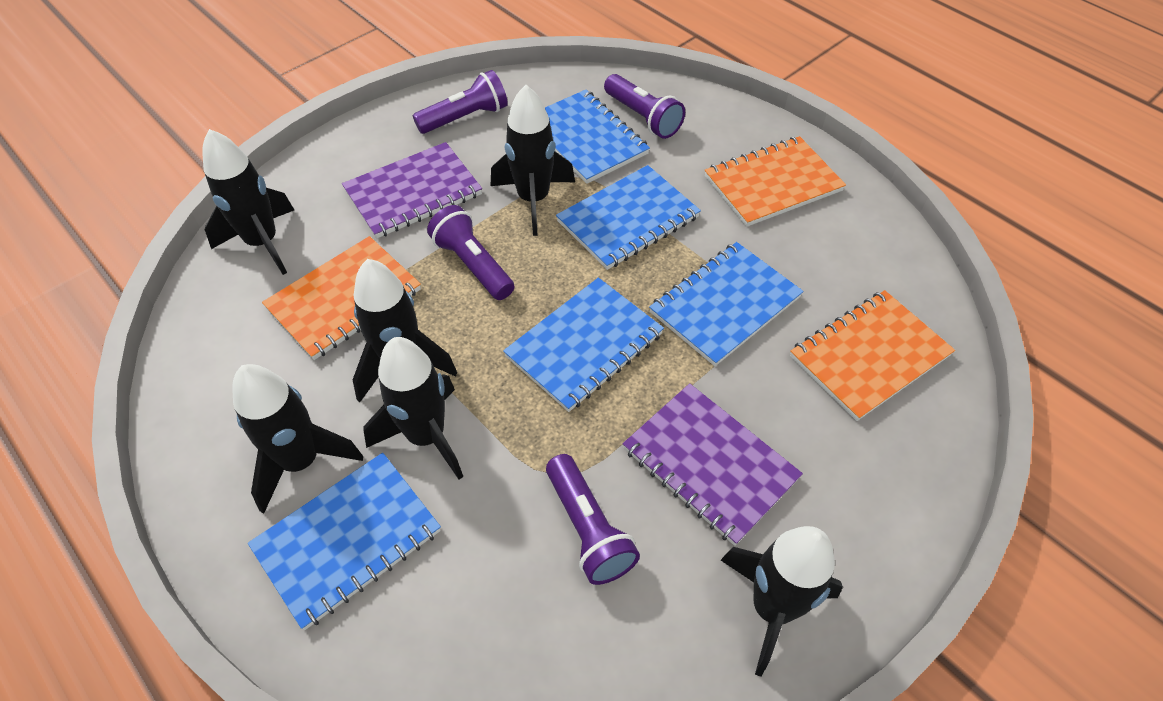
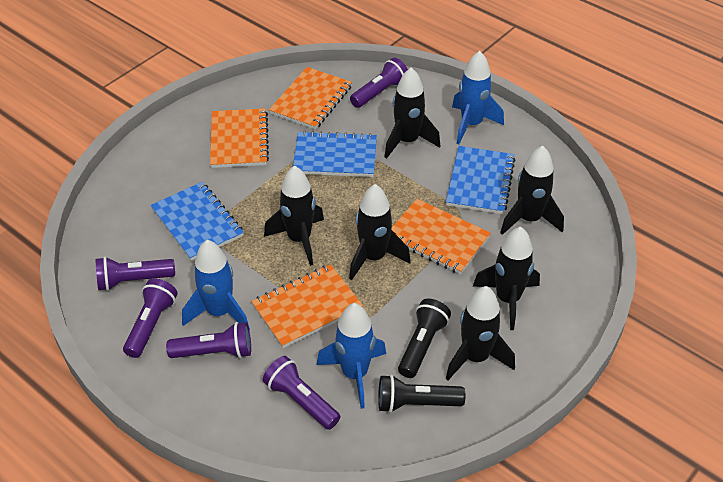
black flashlight: 0 -> 2
blue notebook: 5 -> 3
blue rocket: 0 -> 3
orange notebook: 3 -> 4
purple flashlight: 4 -> 5
purple notebook: 2 -> 0

